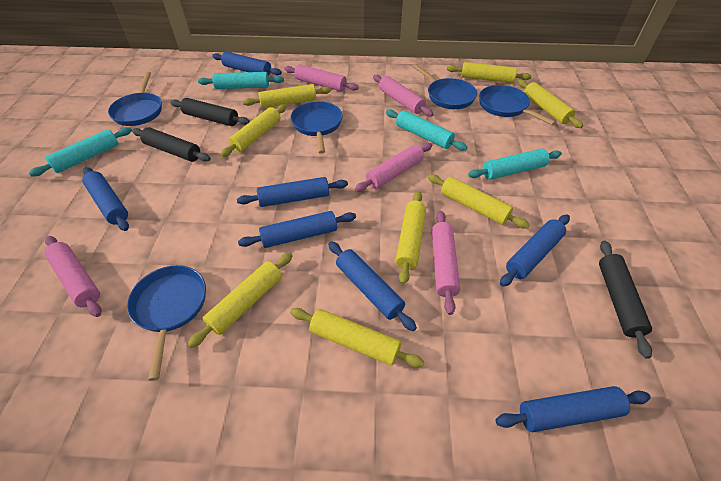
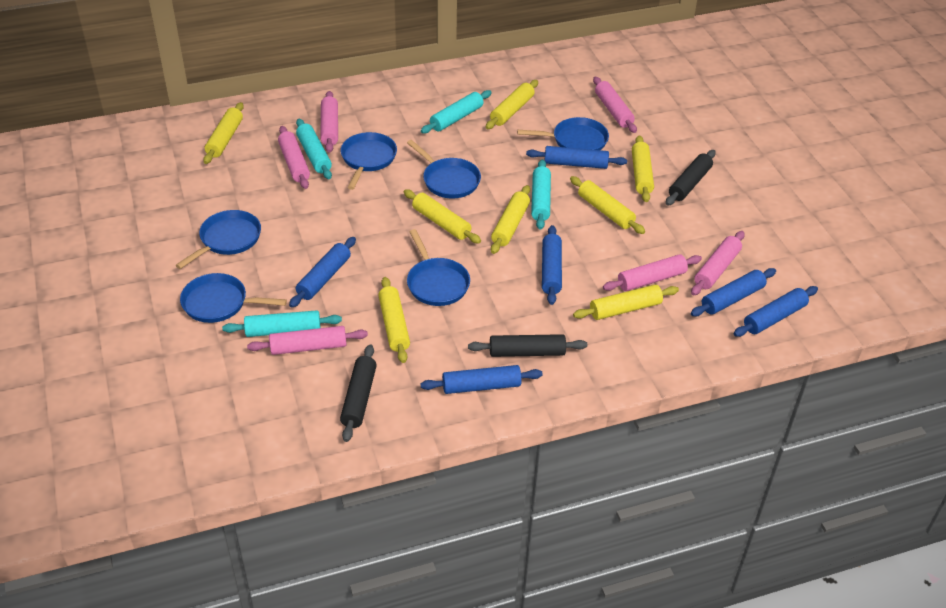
blue pan: 5 -> 6
blue rolling pin: 7 -> 6
pink rolling pin: 5 -> 6

